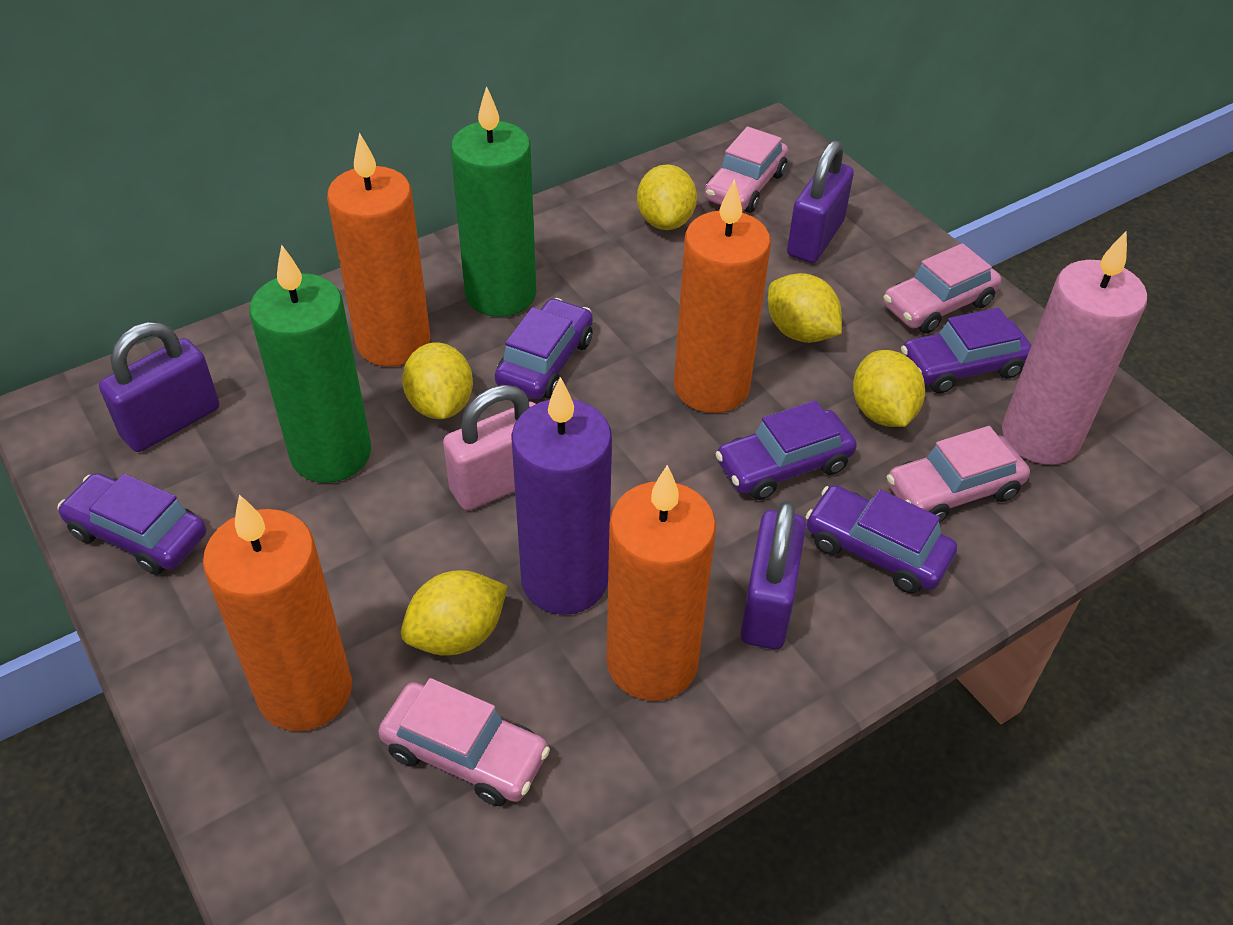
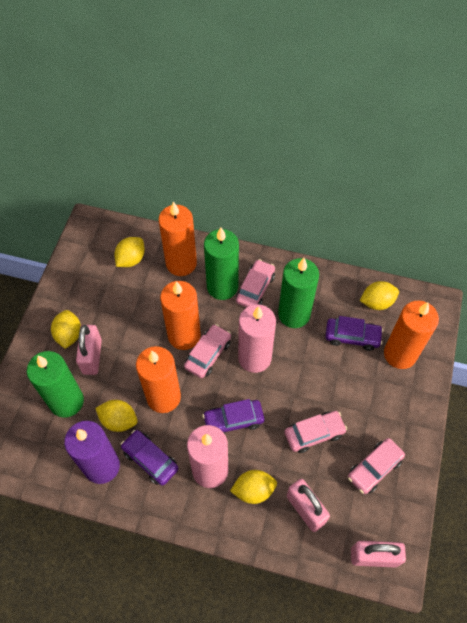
green candle: 2 -> 3
pink candle: 1 -> 2
pink padlock: 1 -> 3
purple car: 5 -> 3
purple padlock: 3 -> 0

